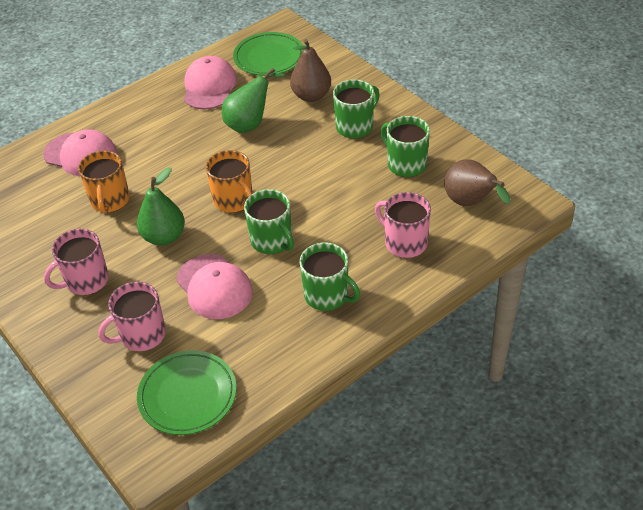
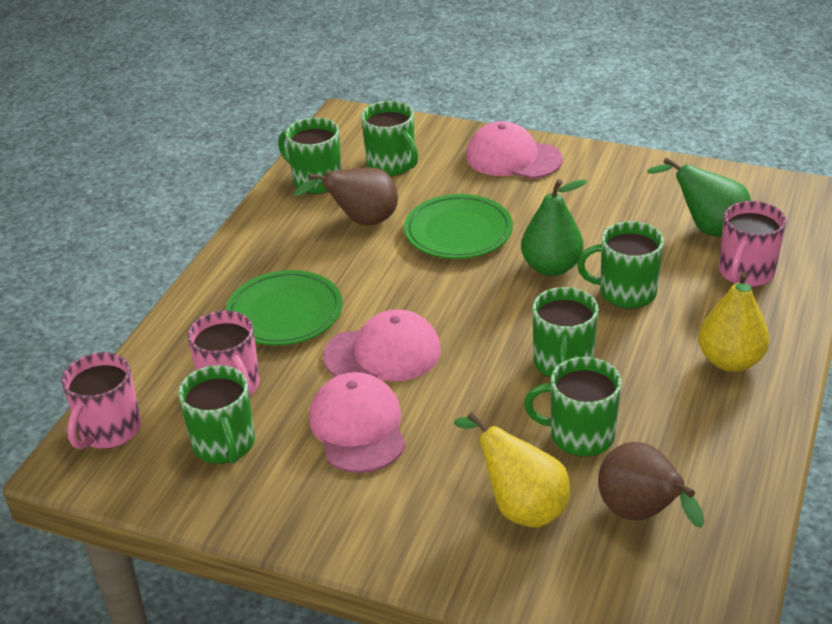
green mug: 4 -> 6
orange mug: 2 -> 0
yellow pear: 0 -> 2

